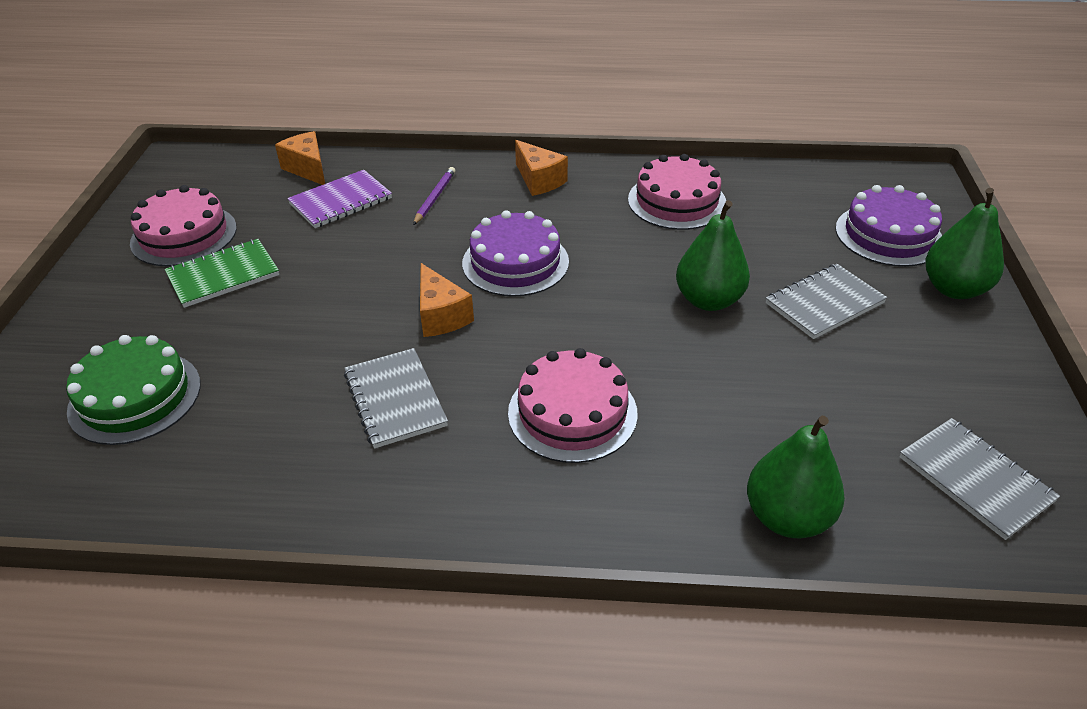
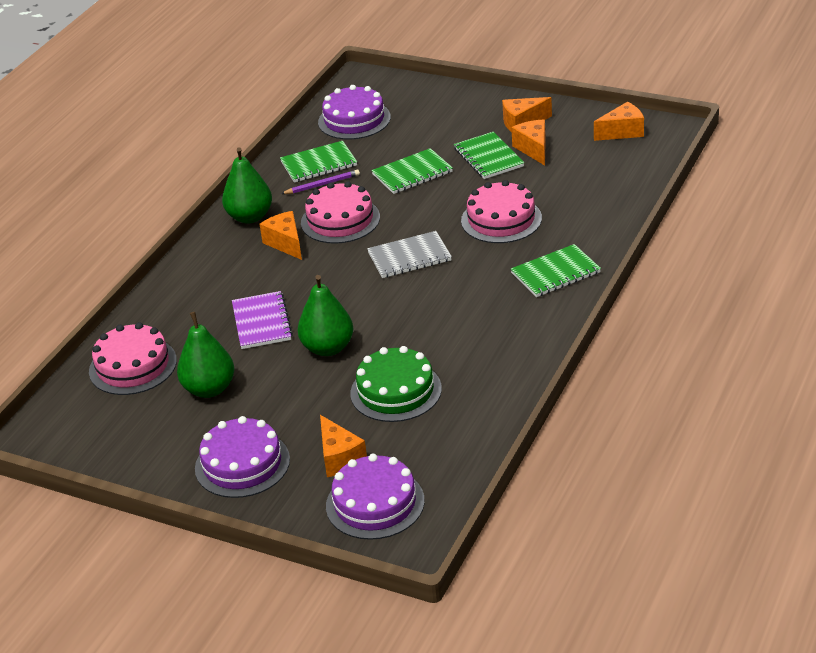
green notebook: 1 -> 4
grey notebook: 3 -> 1
orange cheese: 3 -> 5
purple cake: 2 -> 3

